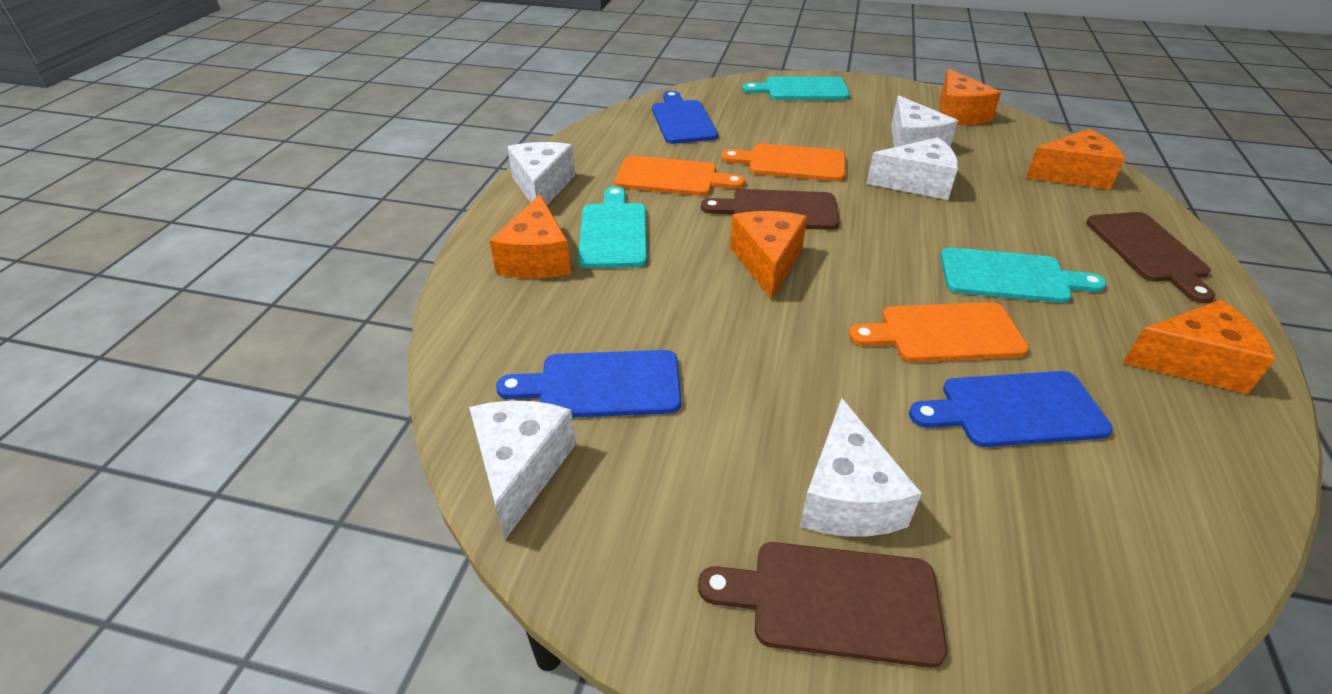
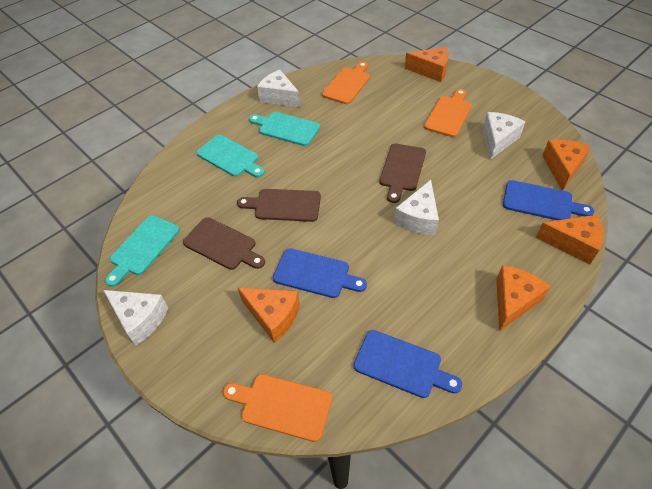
white cheese: 5 -> 4

